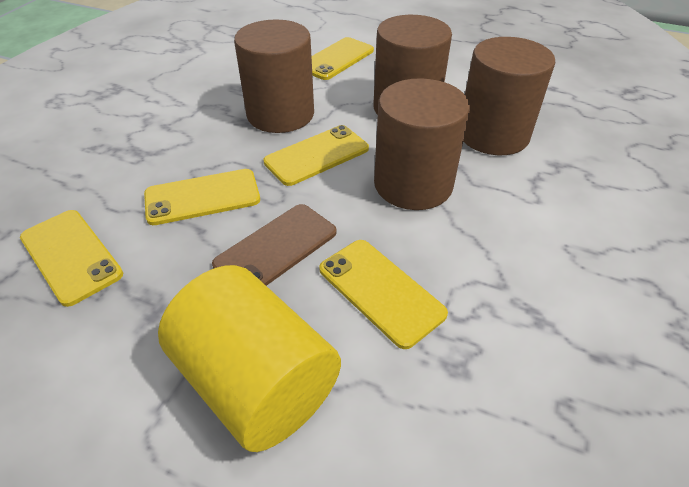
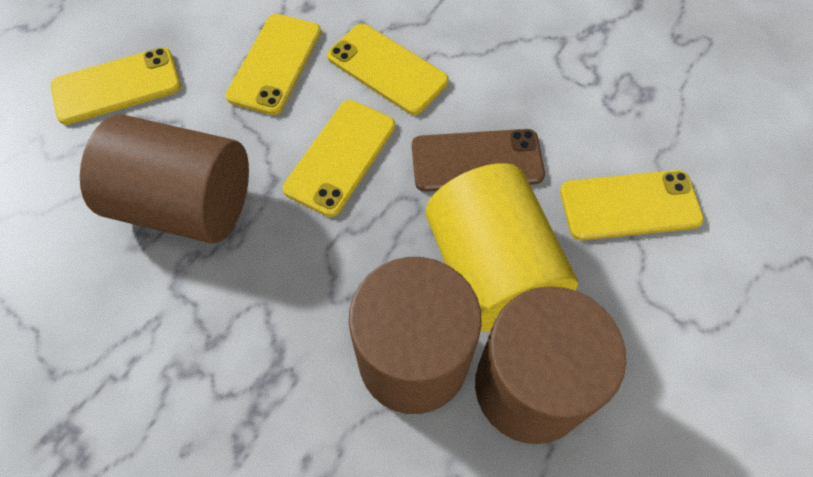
brown cylinder: 4 -> 3

